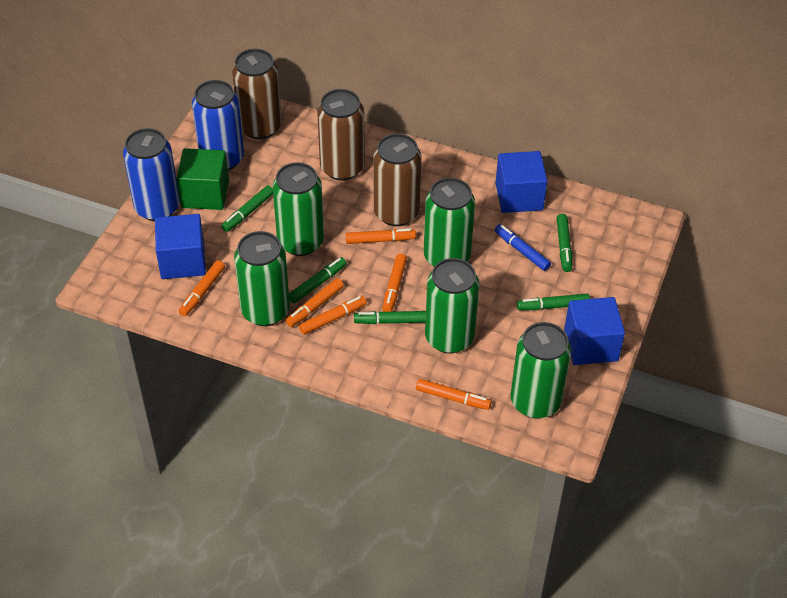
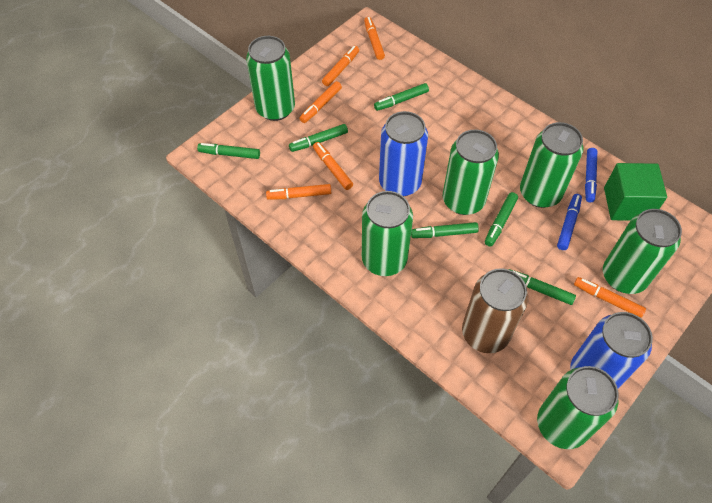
blue cube: 3 -> 0
blue marker: 1 -> 2
brown can: 3 -> 1
green can: 5 -> 6
green marker: 5 -> 6

